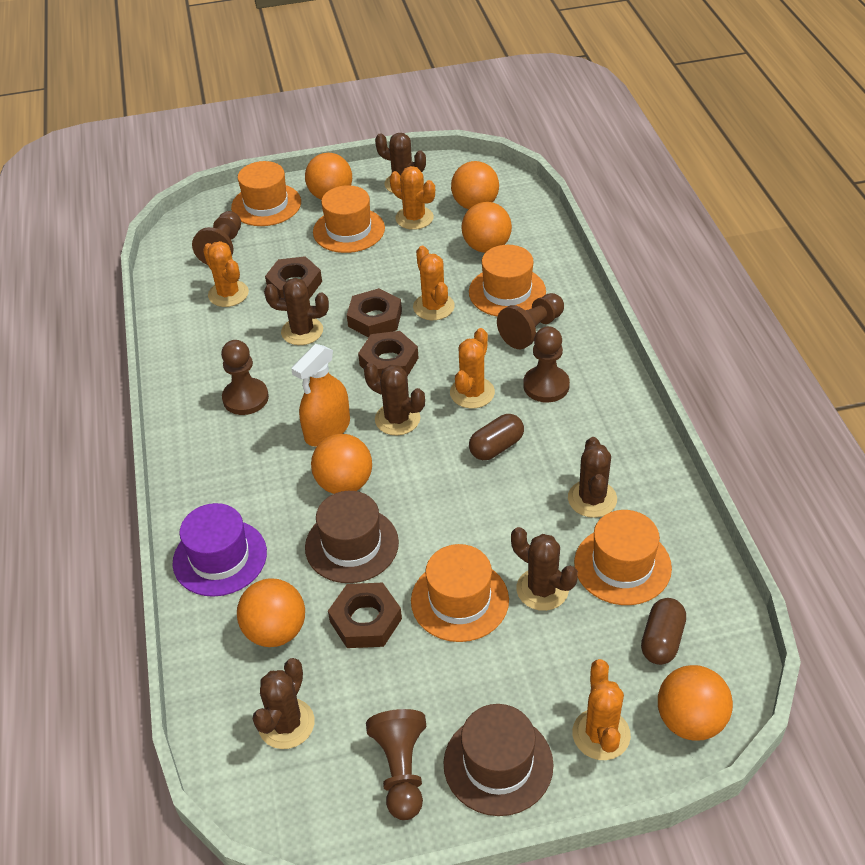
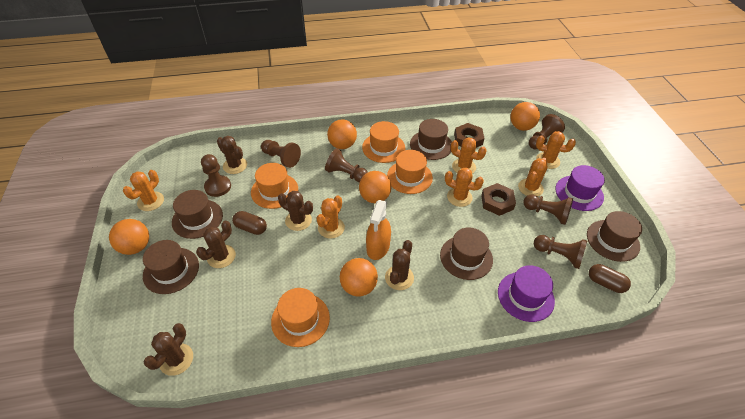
brown cactus: 6 -> 5
brown hat: 2 -> 5
brown nut: 4 -> 2
brown pawn: 5 -> 6
orange ball: 6 -> 5
orange cactus: 5 -> 6
orange hat: 5 -> 4
purple hat: 1 -> 2

